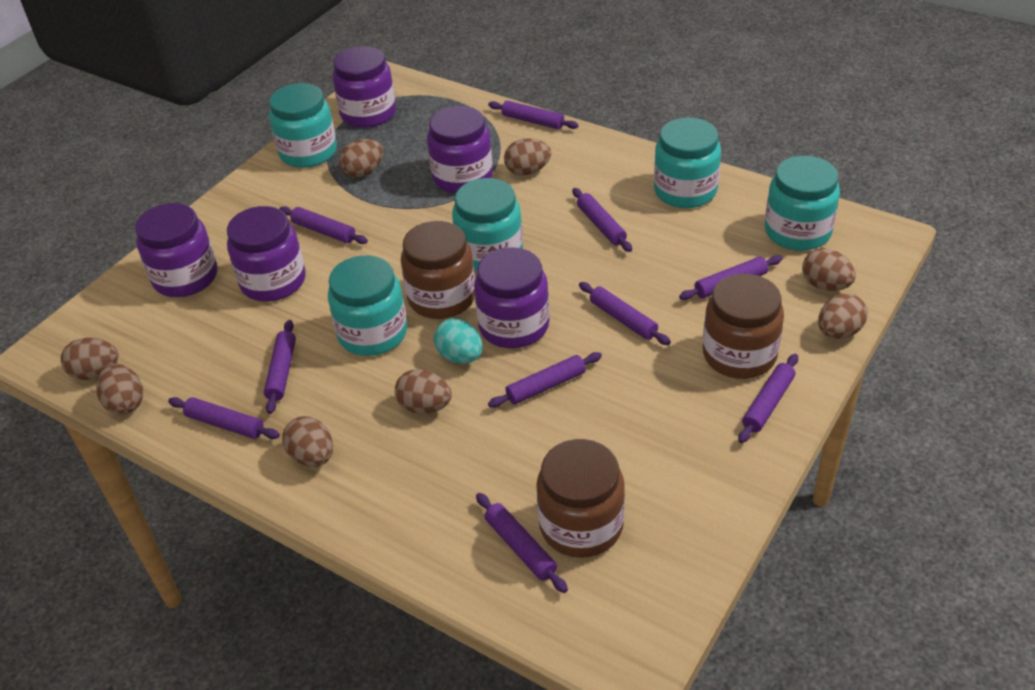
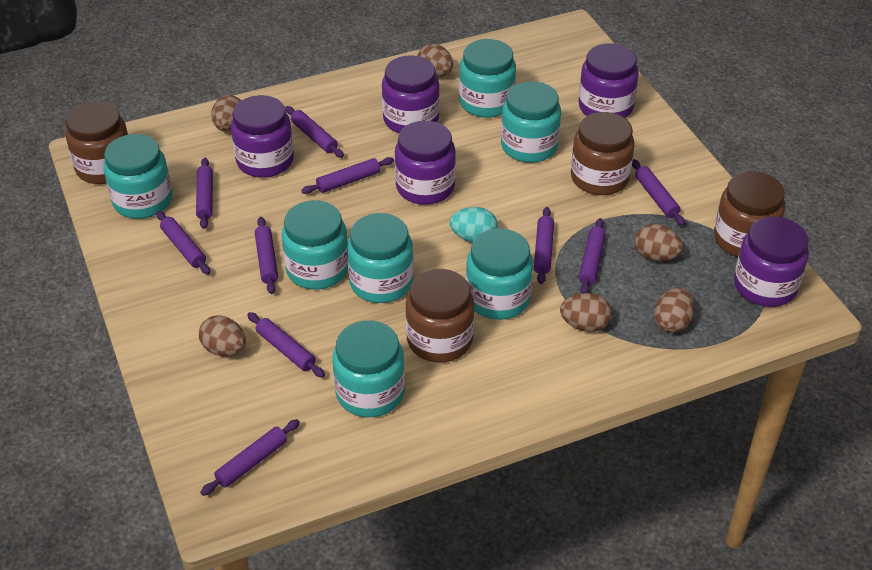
brown egg: 8 -> 6
brown jar: 3 -> 4
turquoise jar: 5 -> 7

